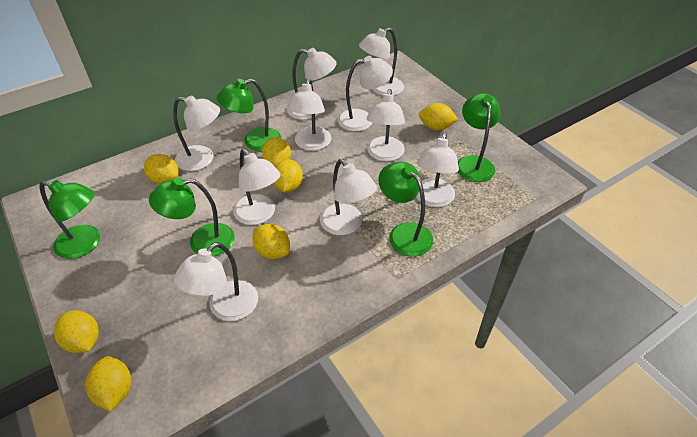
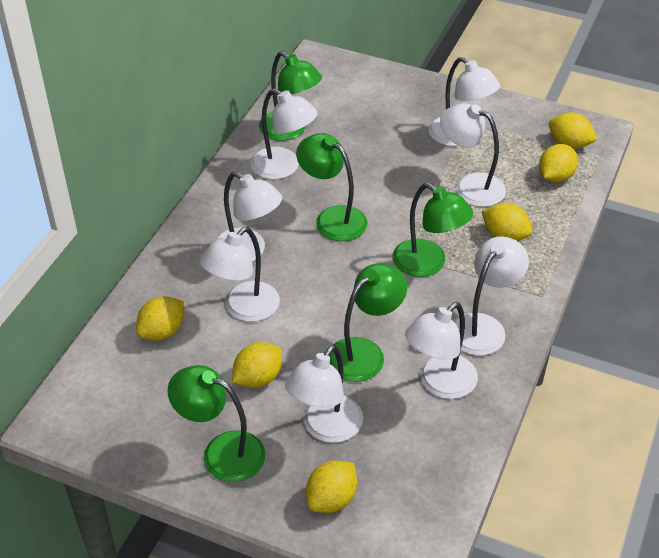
white lamp: 10 -> 8
yellow lemon: 7 -> 6

